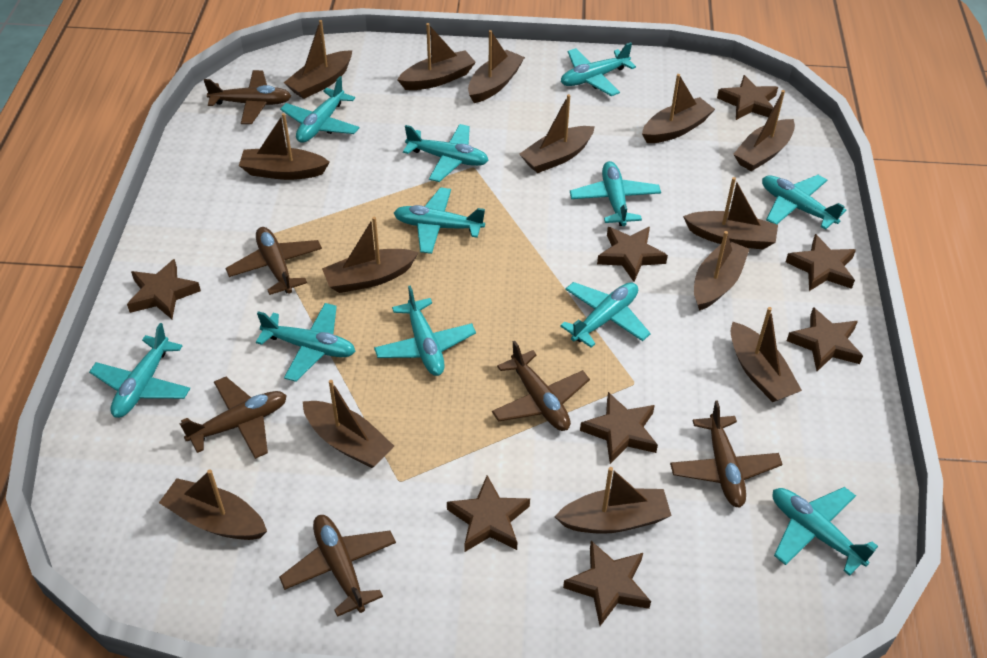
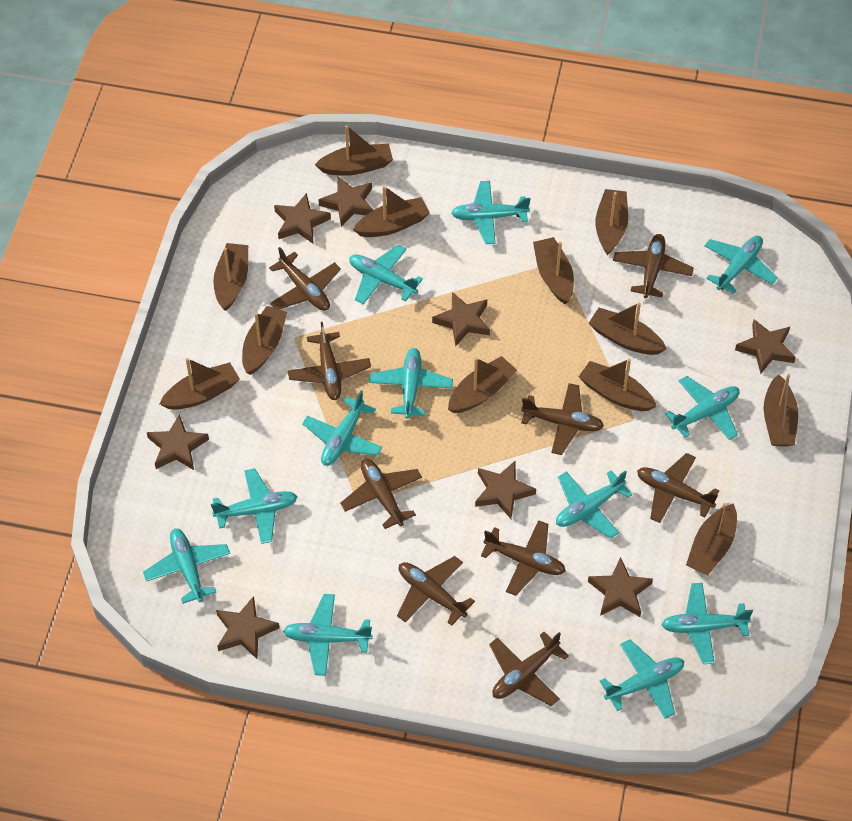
brown boat: 14 -> 12
brown plane: 6 -> 9
turquoise plane: 11 -> 12

